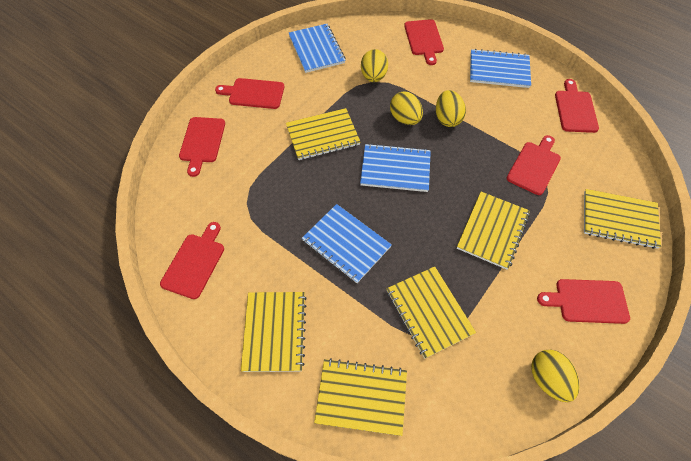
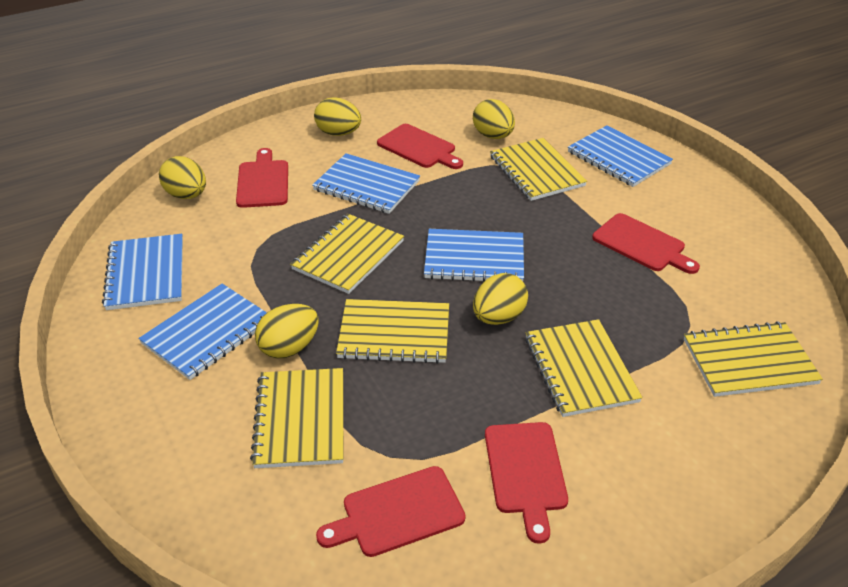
blue notebook: 4 -> 5
red cutting board: 7 -> 5
yellow egg: 4 -> 5

